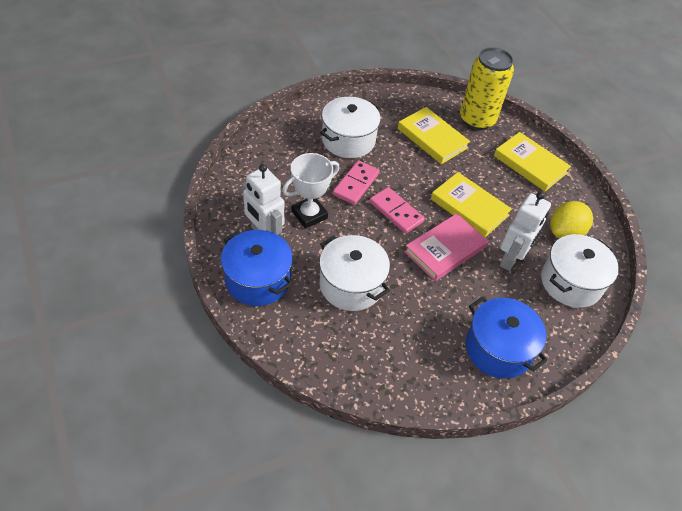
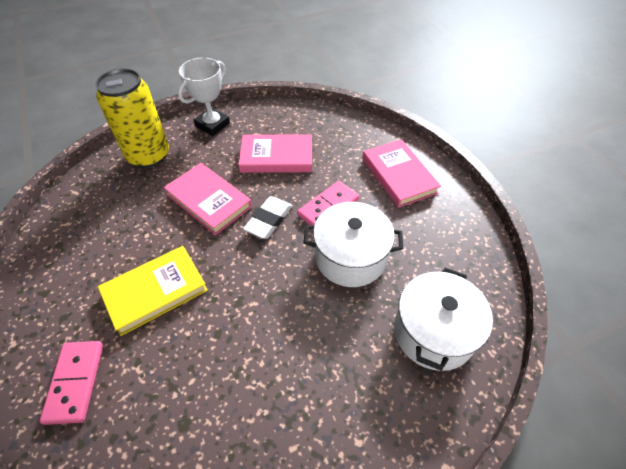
blue pot: 2 -> 0
pink book: 1 -> 3
white eraser: 0 -> 1
white pot: 3 -> 2
white robot: 2 -> 0
yellow book: 3 -> 1
yellow lemon: 1 -> 0

